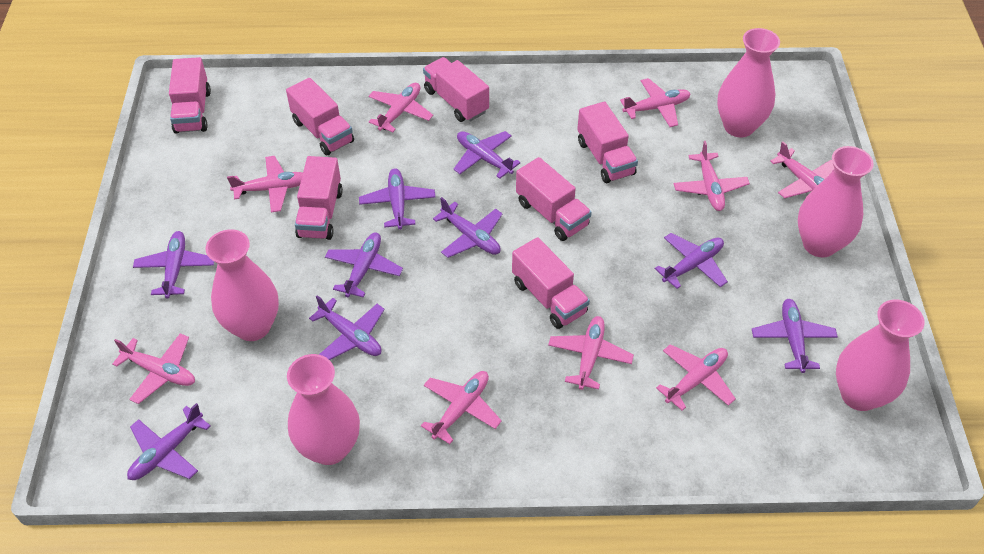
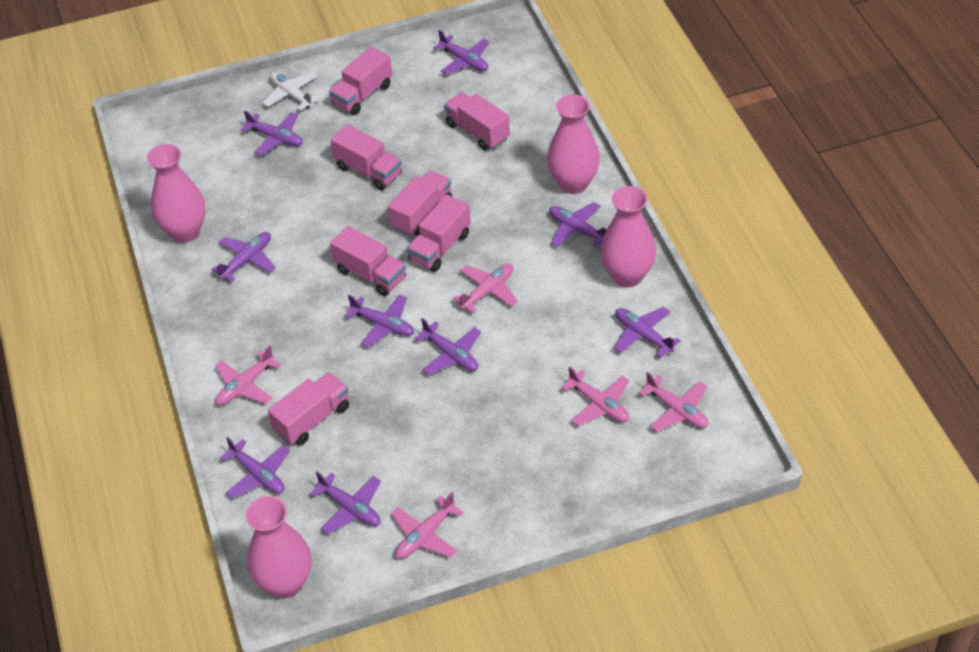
pink plane: 9 -> 5
pink vase: 5 -> 4
white plane: 0 -> 1

